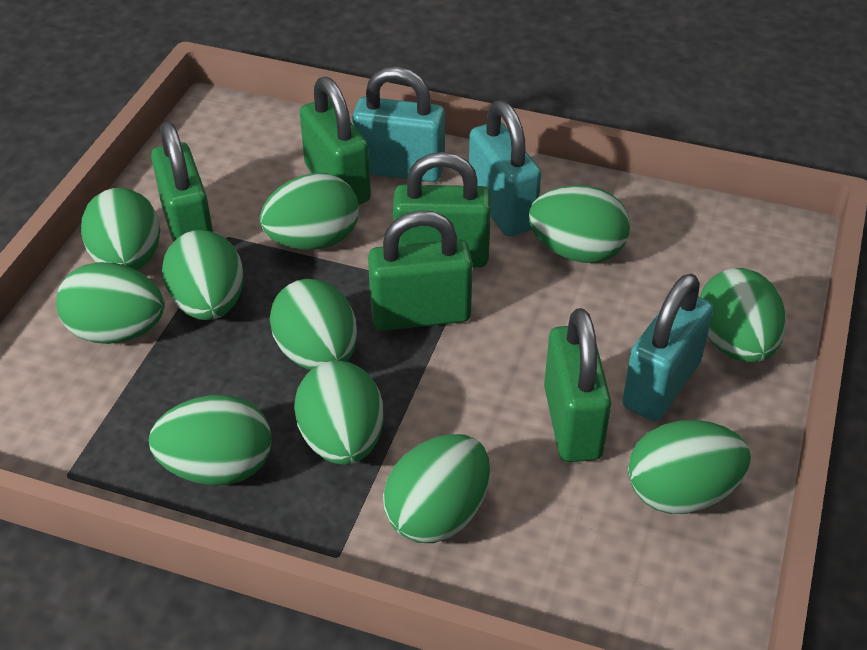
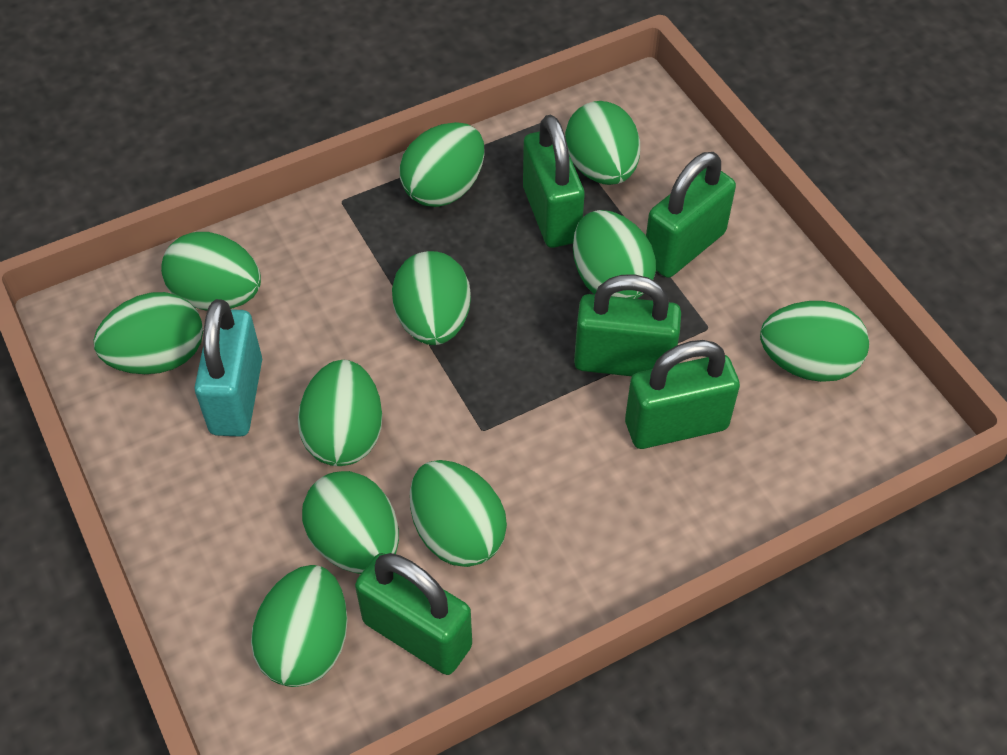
turquoise padlock: 3 -> 1

